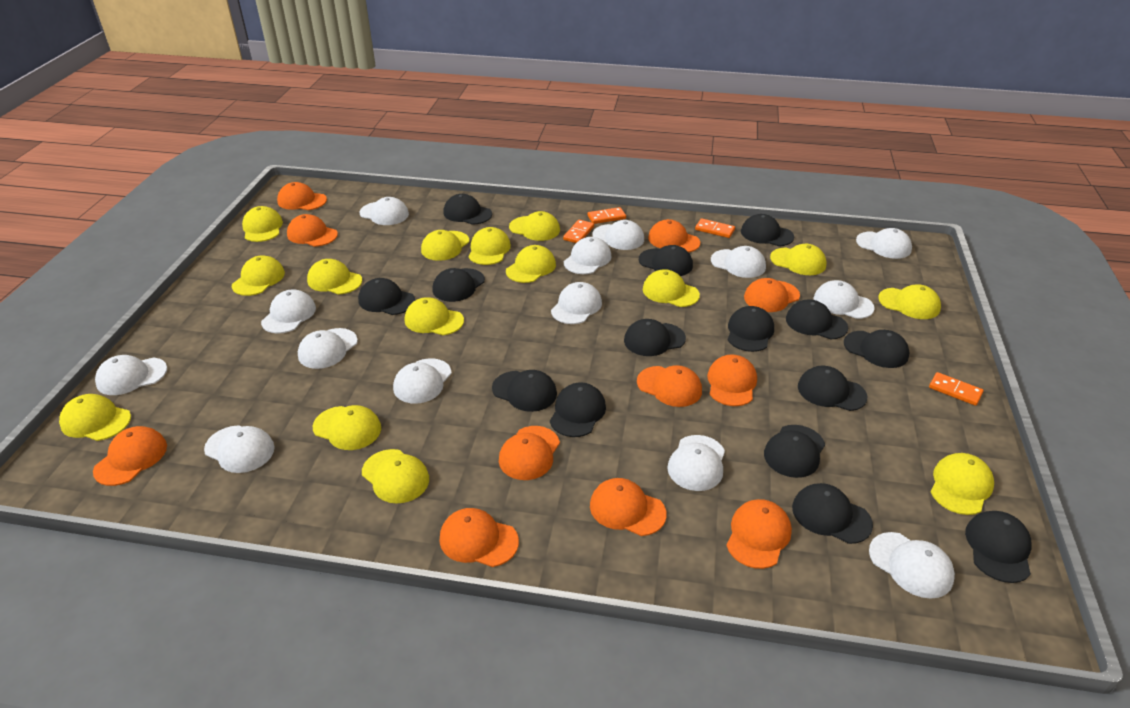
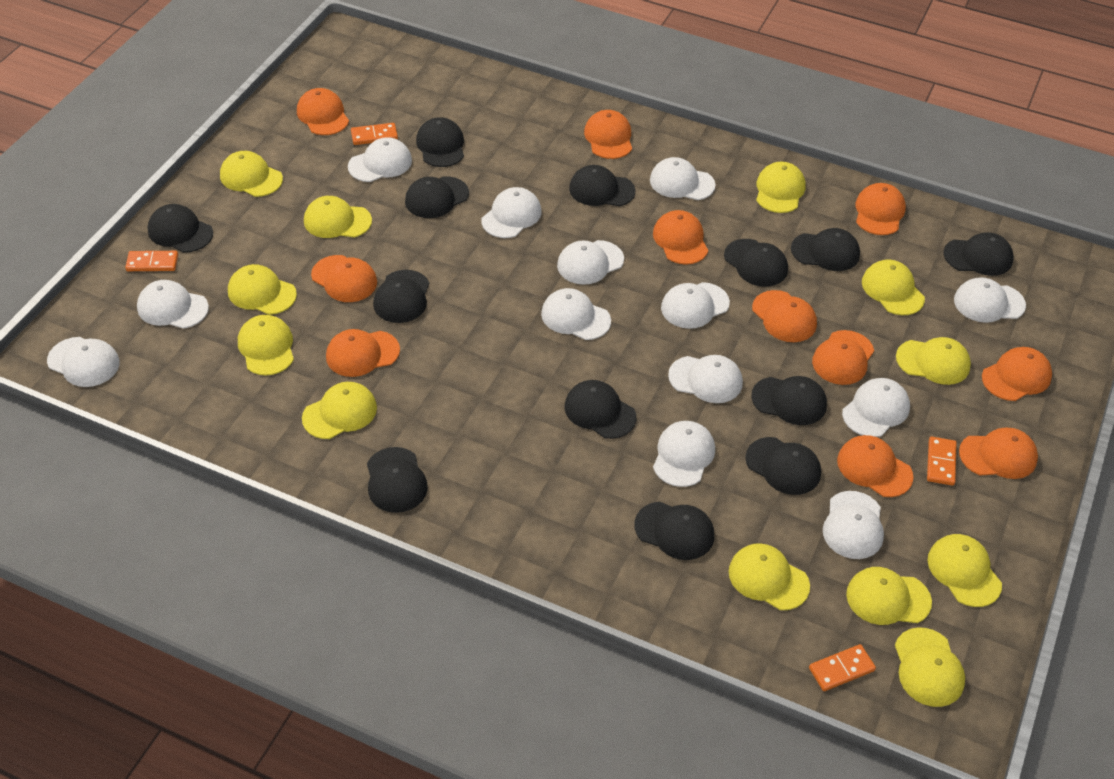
black cap: 15 -> 13
white cap: 14 -> 13
yellow cap: 15 -> 12

